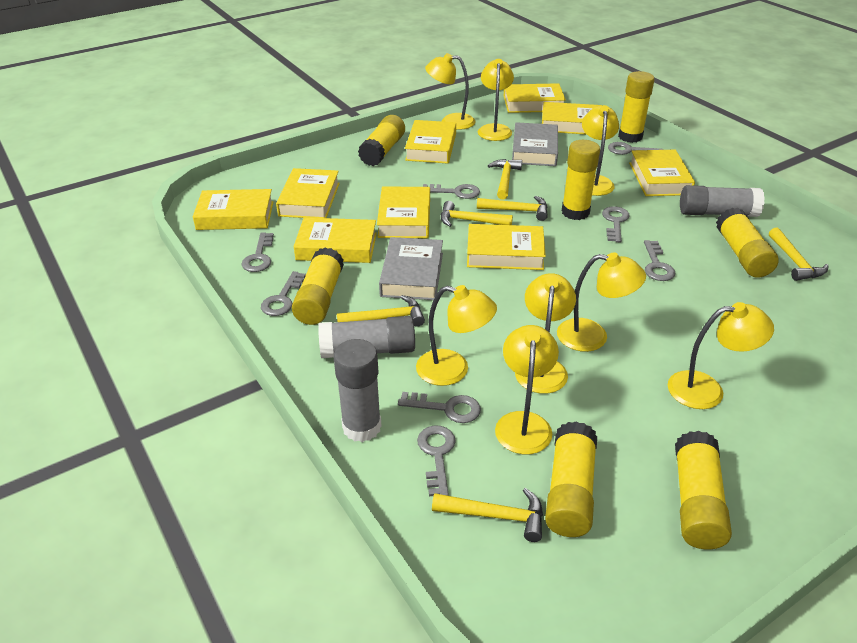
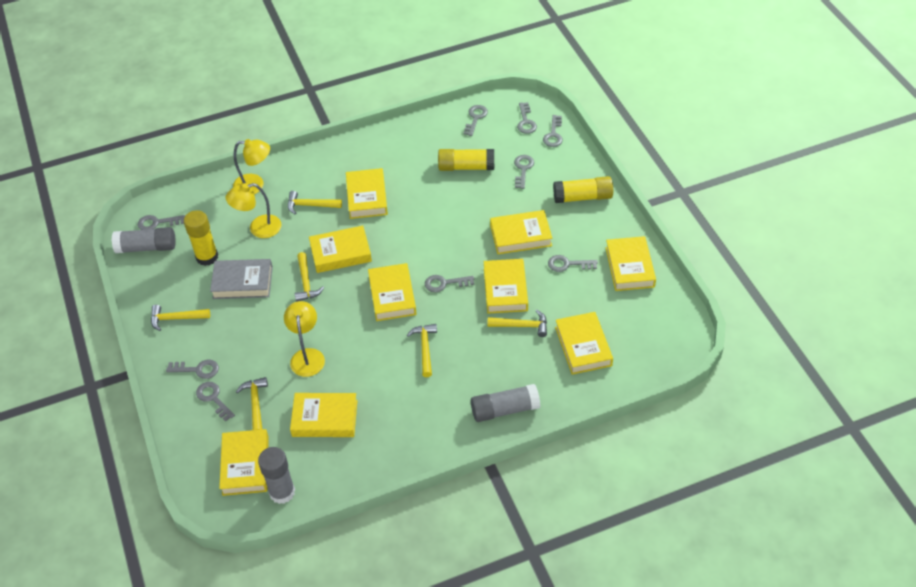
grey book: 2 -> 1
grey key: 8 -> 9
yellow glue stick: 7 -> 3
yellow lamp: 8 -> 3

